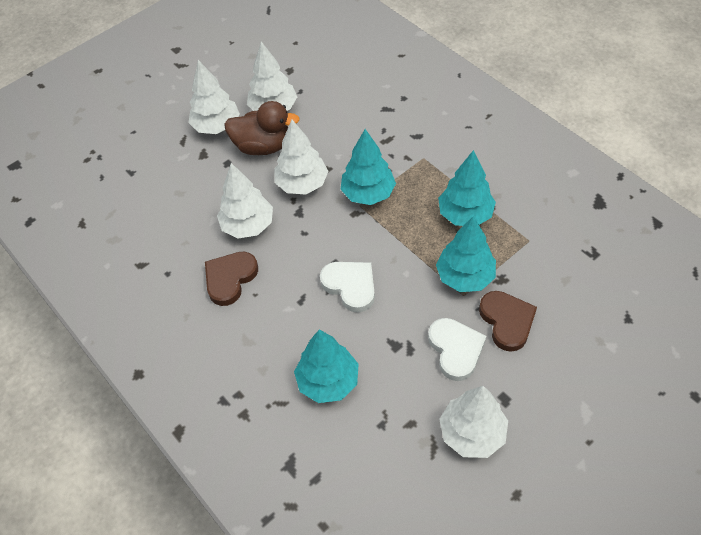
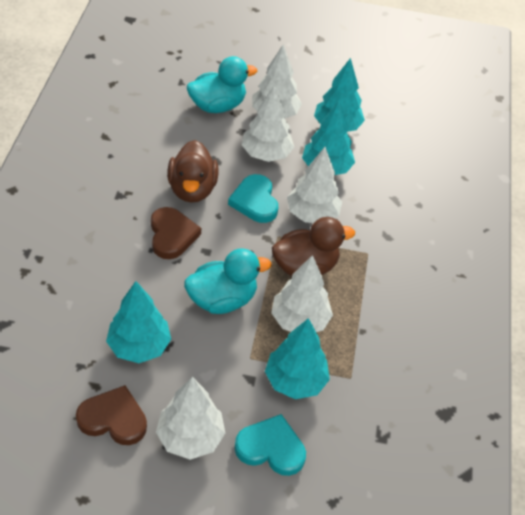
brown duck: 1 -> 2
turquoise duck: 0 -> 2
turquoise heart: 0 -> 2
white heart: 2 -> 0

